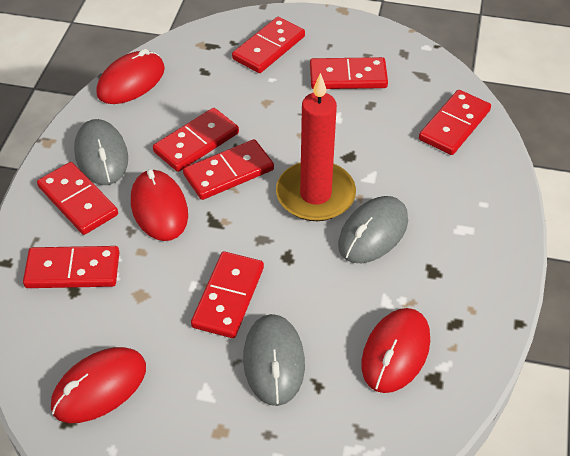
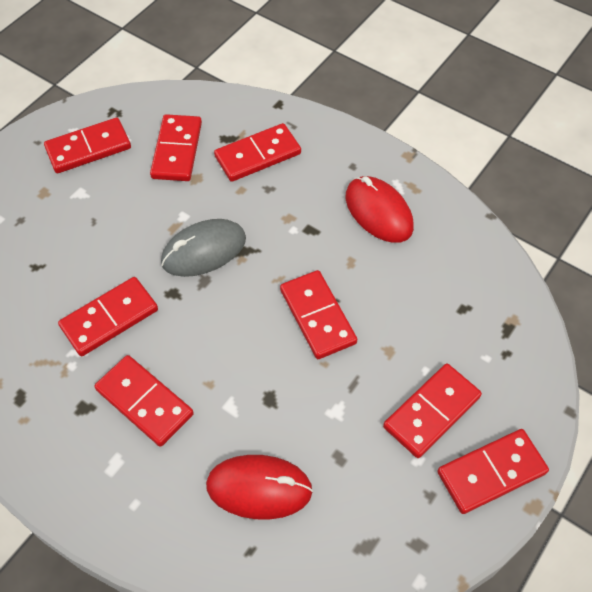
grey mouse: 3 -> 1
red candle: 1 -> 0
red mouse: 4 -> 2

